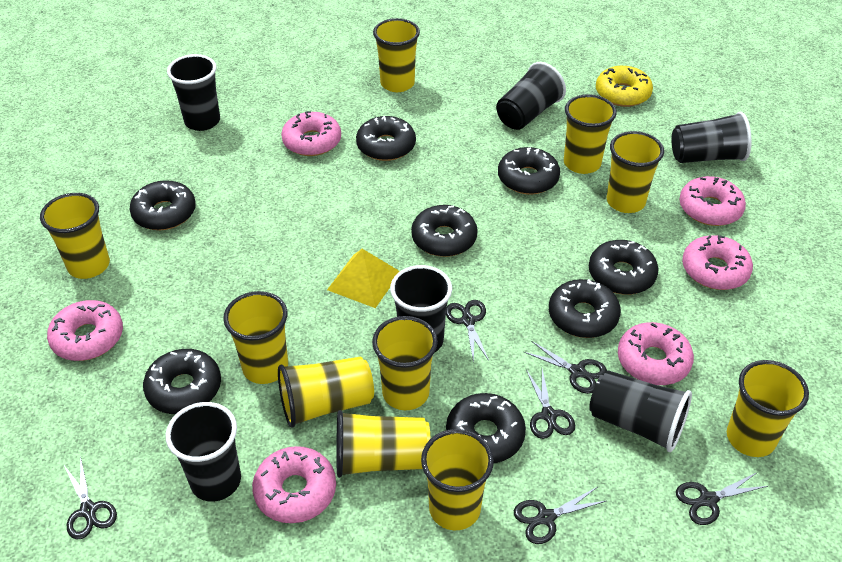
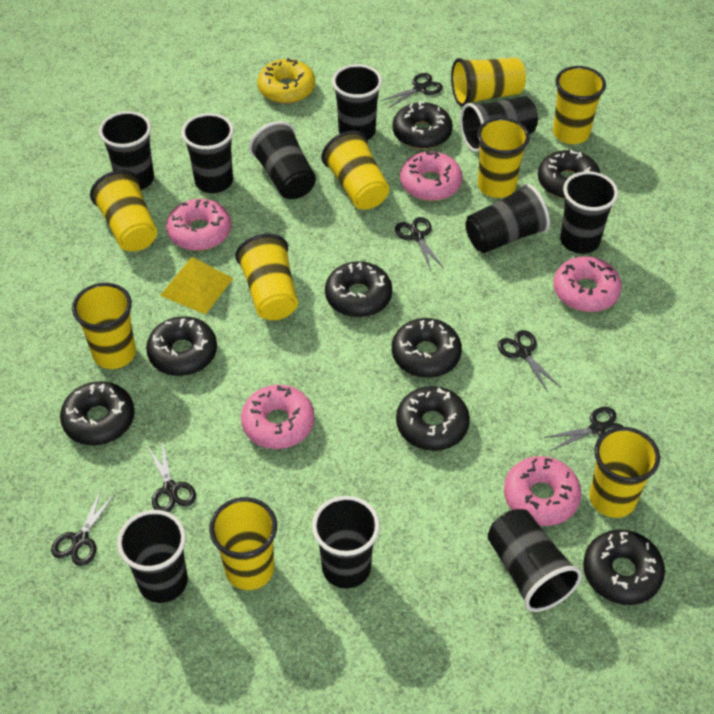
black cup: 6 -> 10
pink donut: 6 -> 5
yellow cup: 10 -> 9

